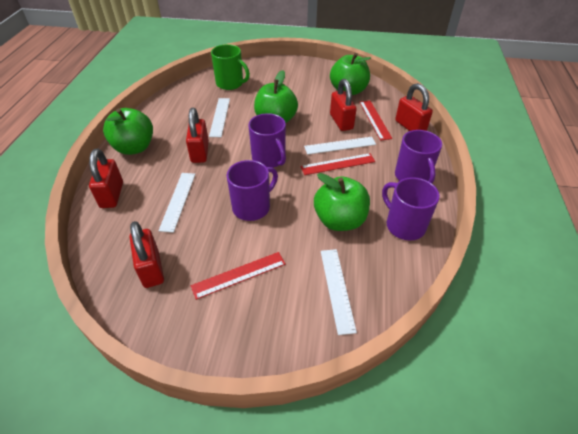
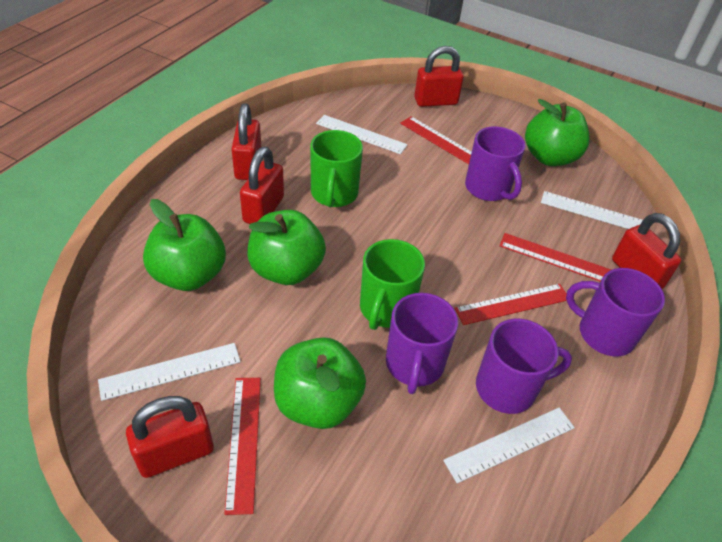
green mug: 1 -> 2
red ruler: 3 -> 4

